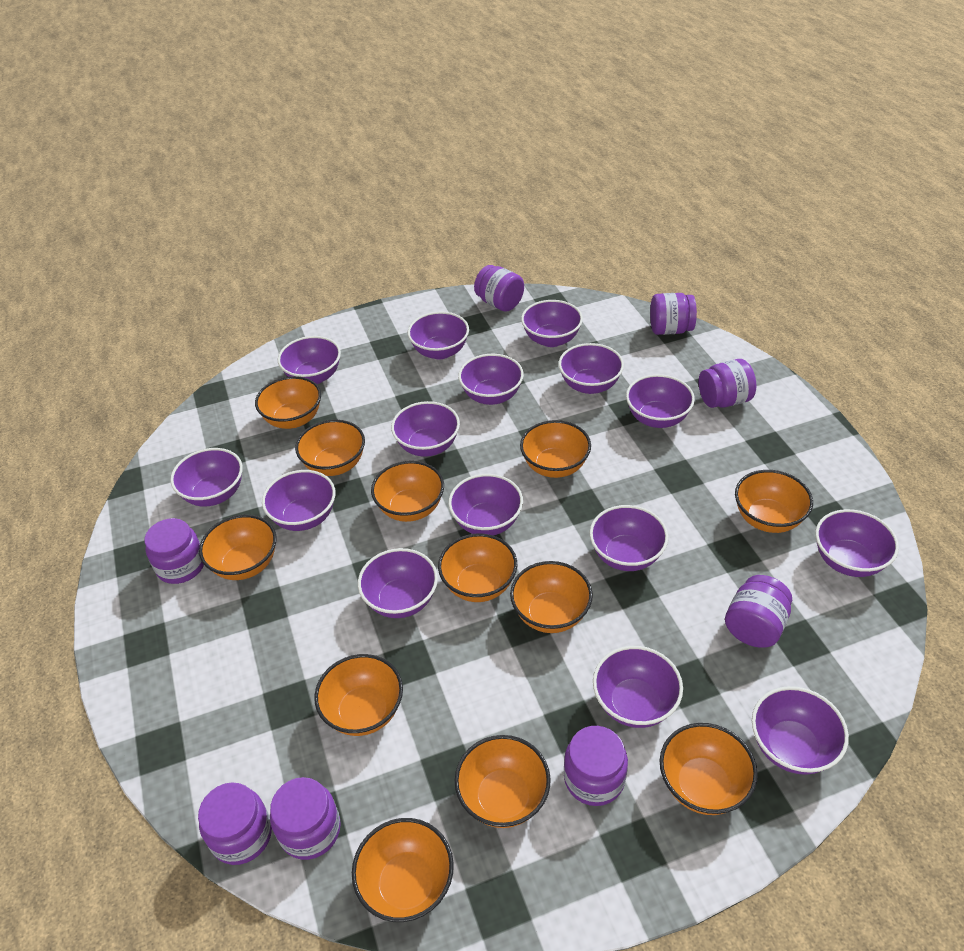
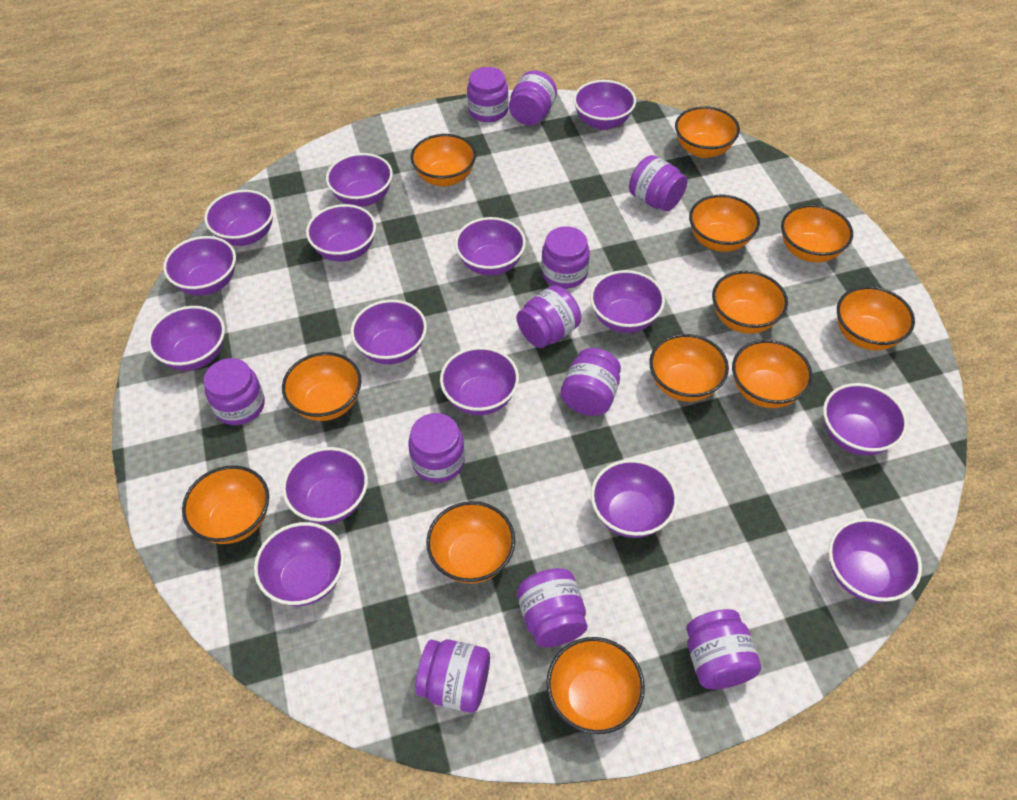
purple jar: 8 -> 11

